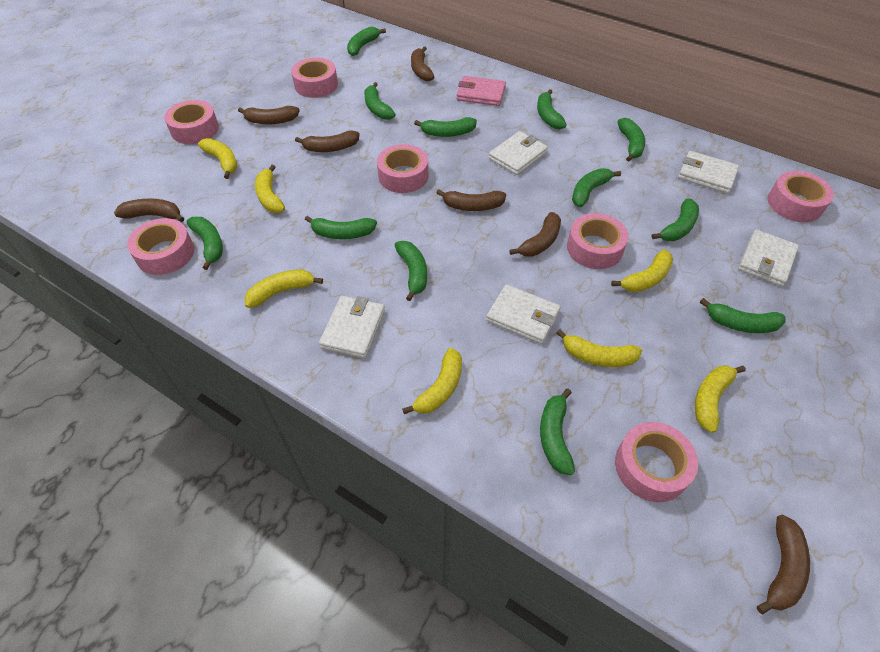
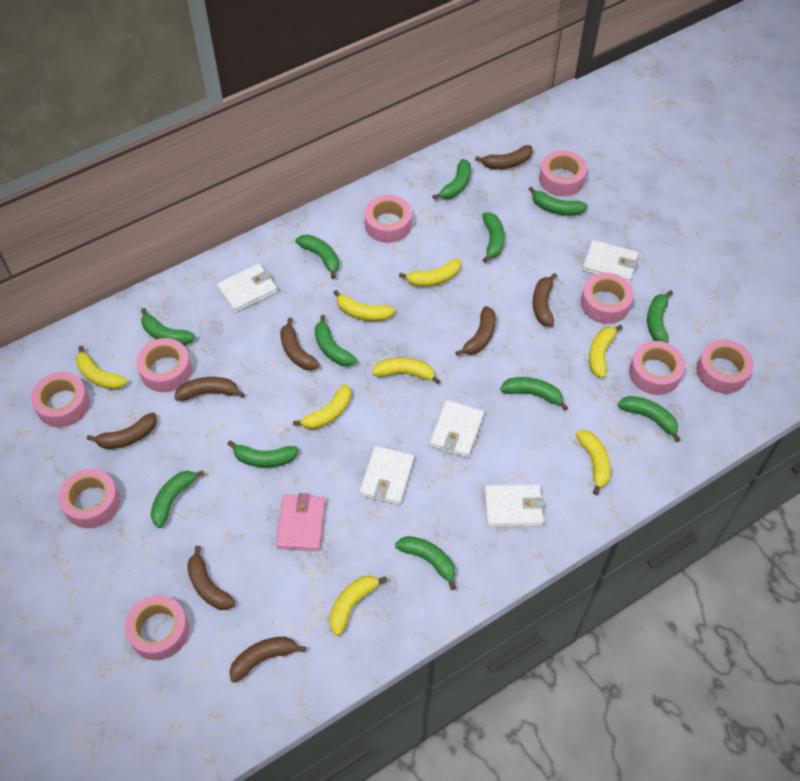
brown banana: 7 -> 8
pink tape: 7 -> 9
yellow banana: 7 -> 8

